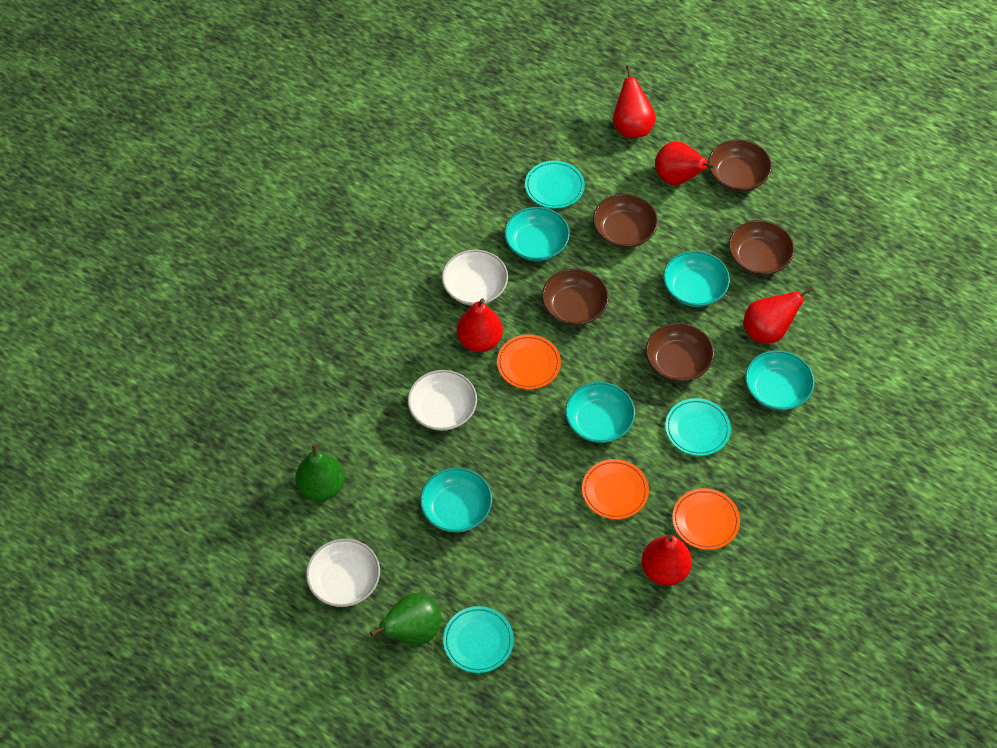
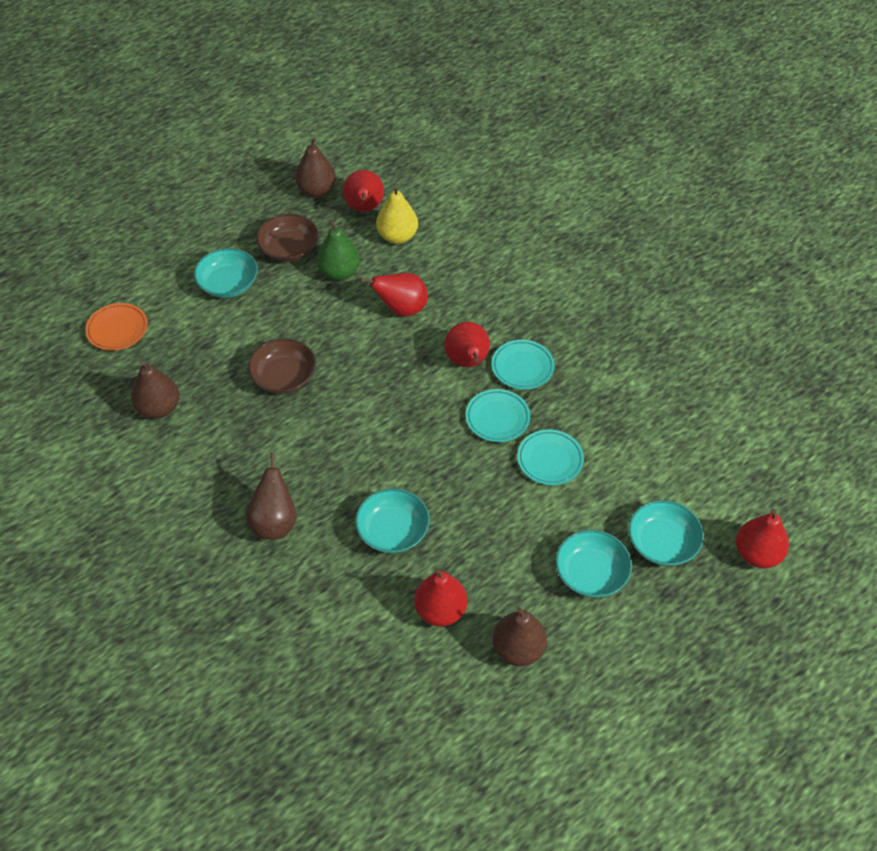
brown bowl: 5 -> 2
brown pear: 0 -> 4
green pear: 2 -> 1
orange plate: 3 -> 1
turquoise bowl: 5 -> 4
white bowl: 3 -> 0
yellow pear: 0 -> 1

